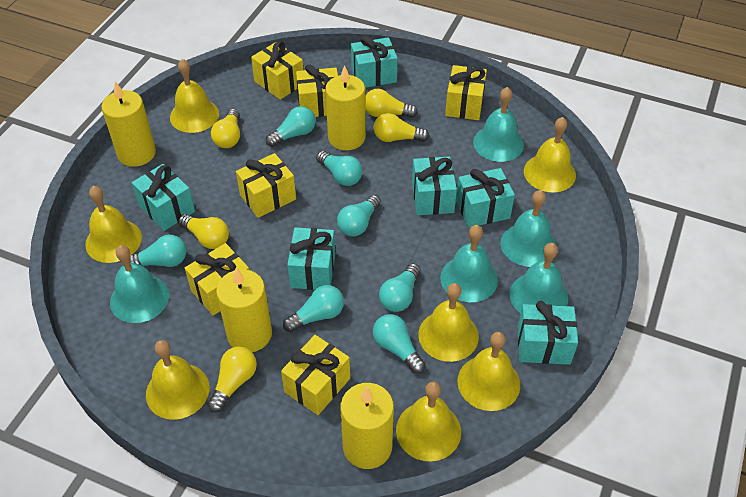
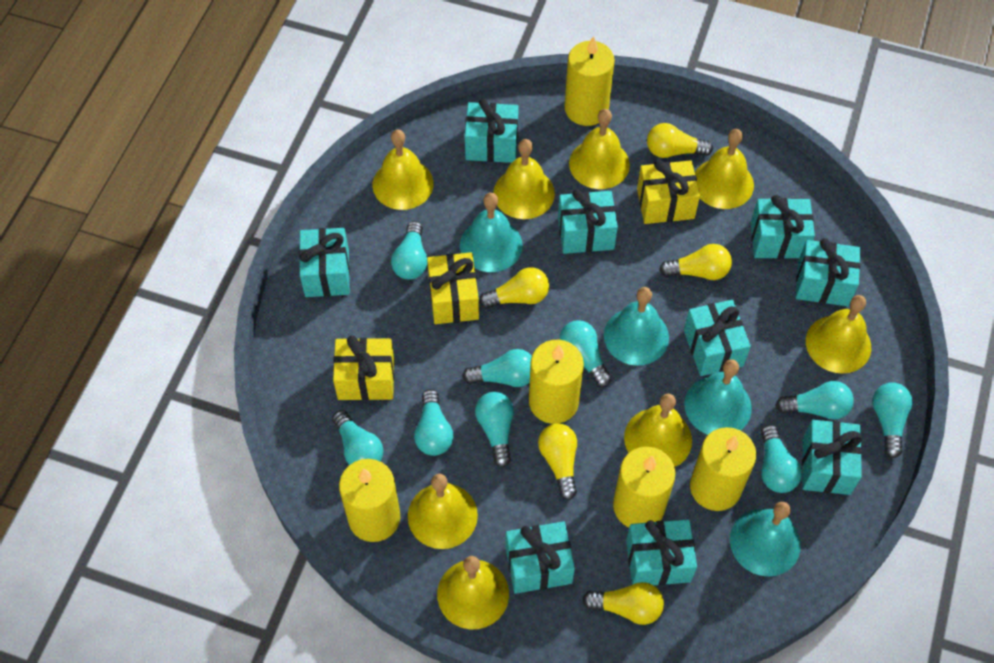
turquoise bell: 5 -> 4
turquoise gift: 6 -> 9
turquoise light bulb: 7 -> 9
yellow bell: 7 -> 8
yellow candle: 4 -> 5
yellow gift: 6 -> 3

